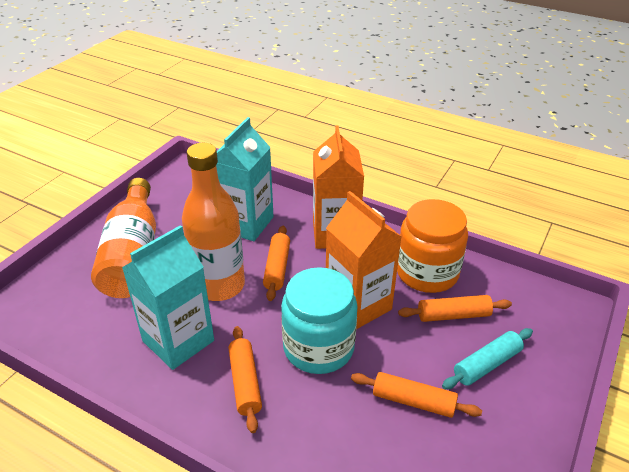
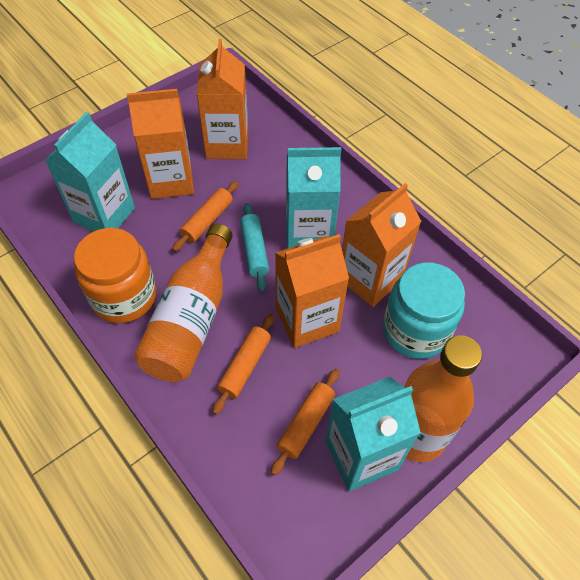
orange carton: 2 -> 4
orange rolling pin: 4 -> 3
turquoise carton: 2 -> 3

